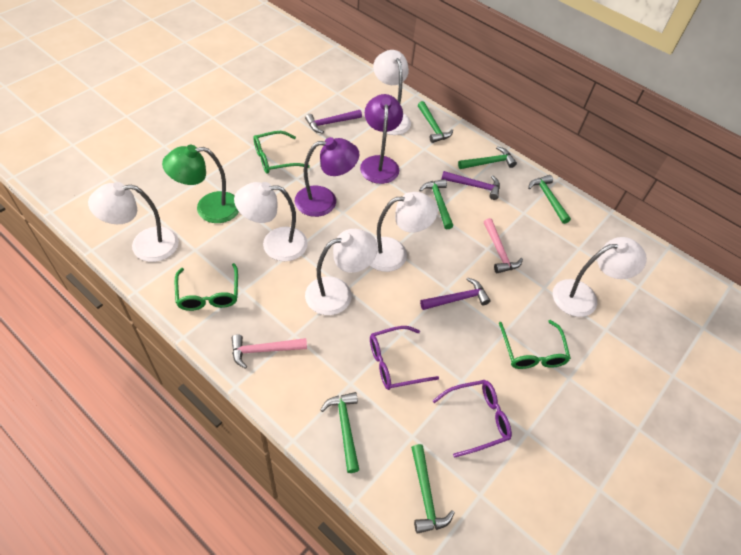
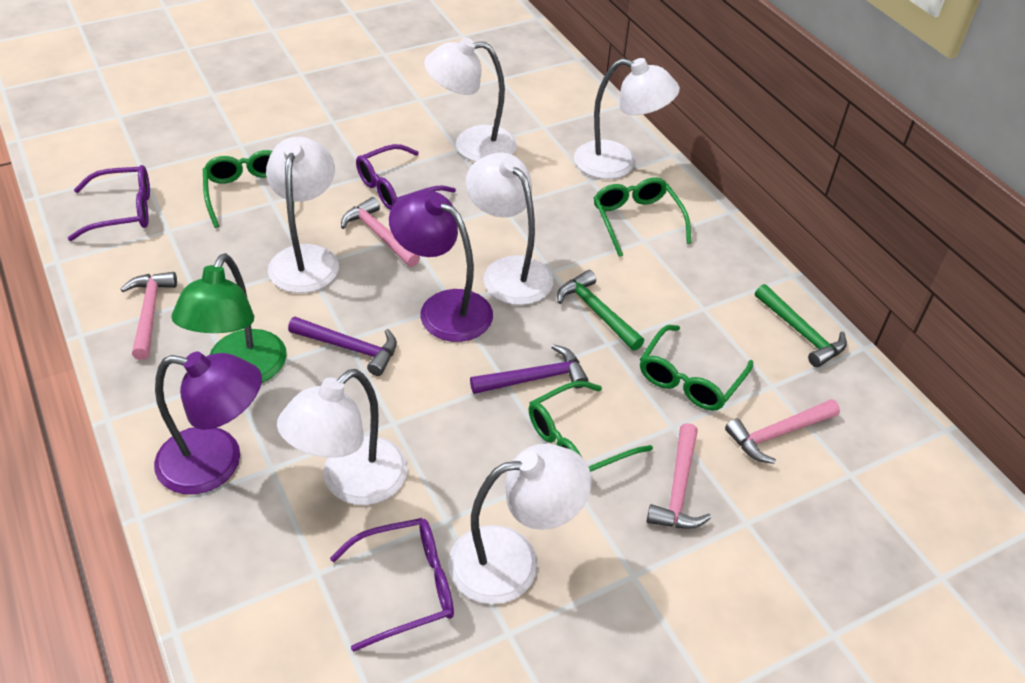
green glasses: 3 -> 4
green hammer: 6 -> 2
pink hammer: 2 -> 4
purple glasses: 2 -> 3
purple hammer: 3 -> 2

